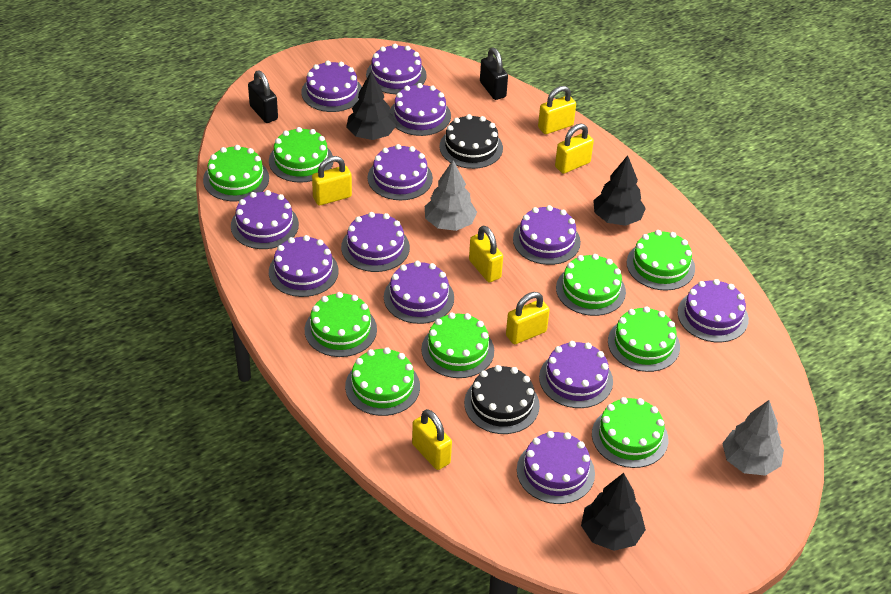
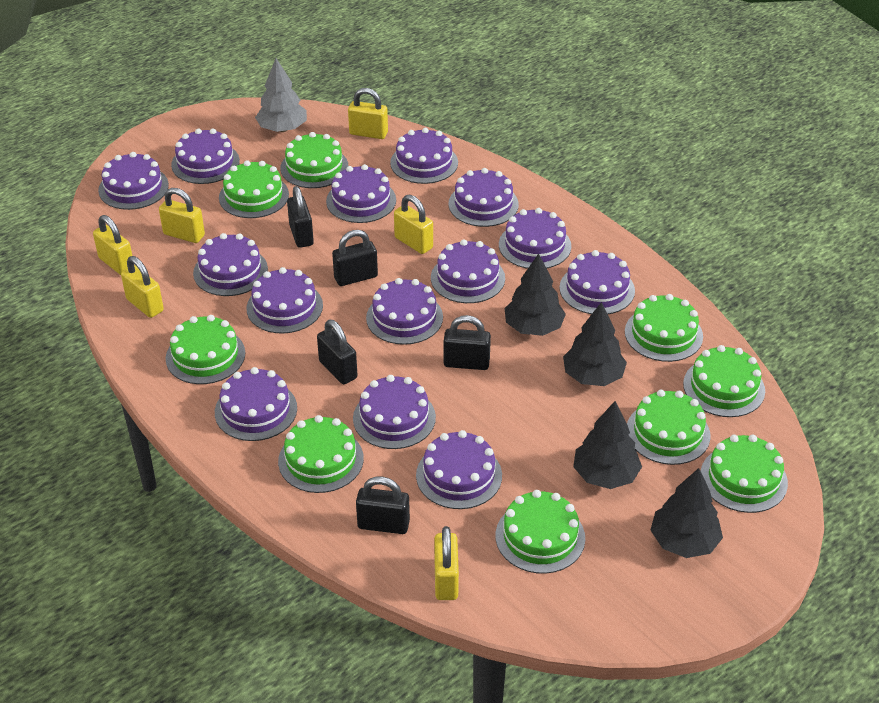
black cake: 2 -> 0
black padlock: 2 -> 5
black tree: 3 -> 4
grey tree: 2 -> 1
purple cake: 12 -> 14

